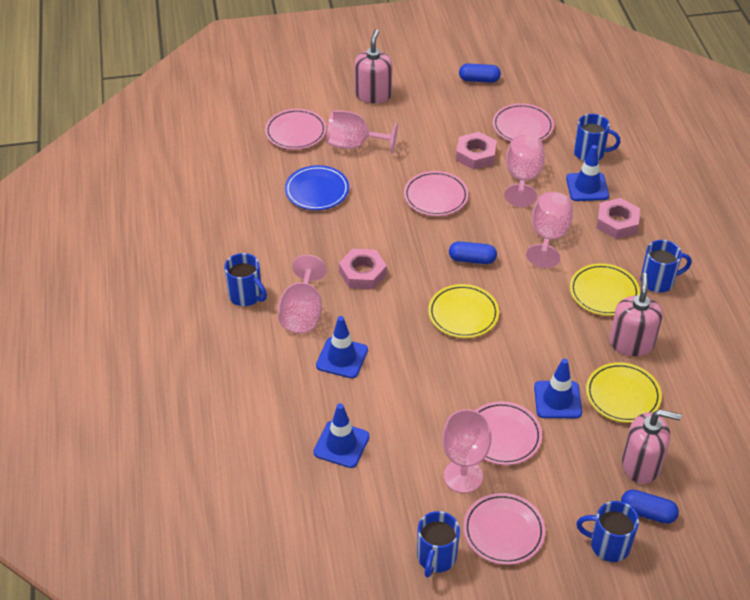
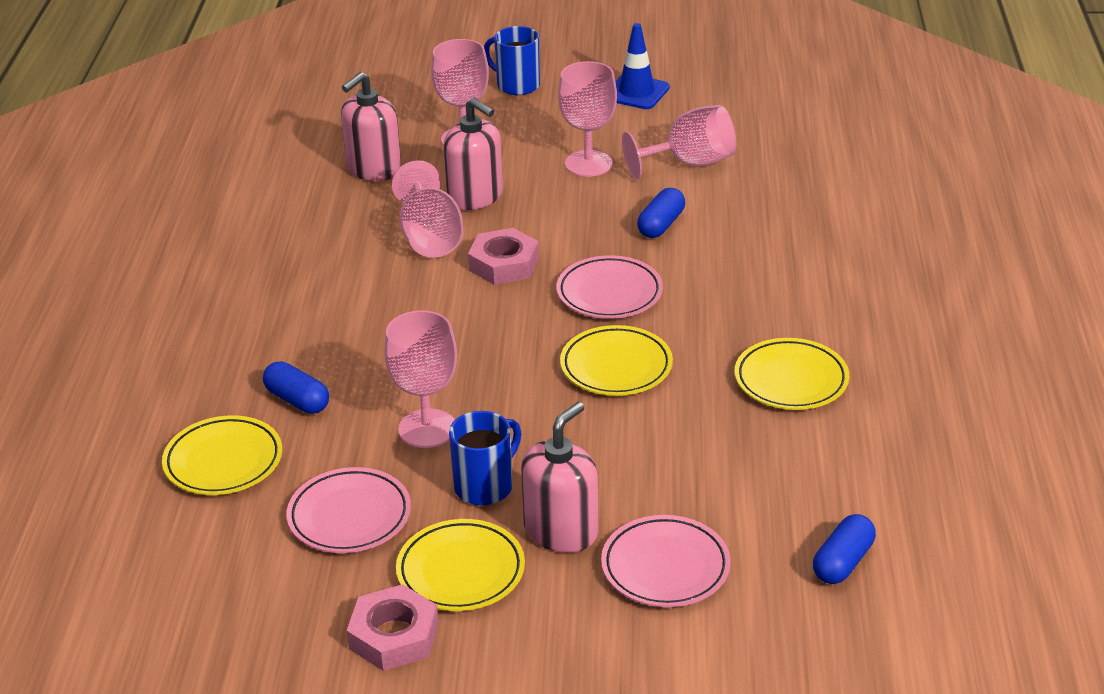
blue mug: 5 -> 2
blue plate: 1 -> 0
blue traffic cone: 4 -> 1
pink nut: 3 -> 2
pink plate: 5 -> 3
yellow plate: 3 -> 4

